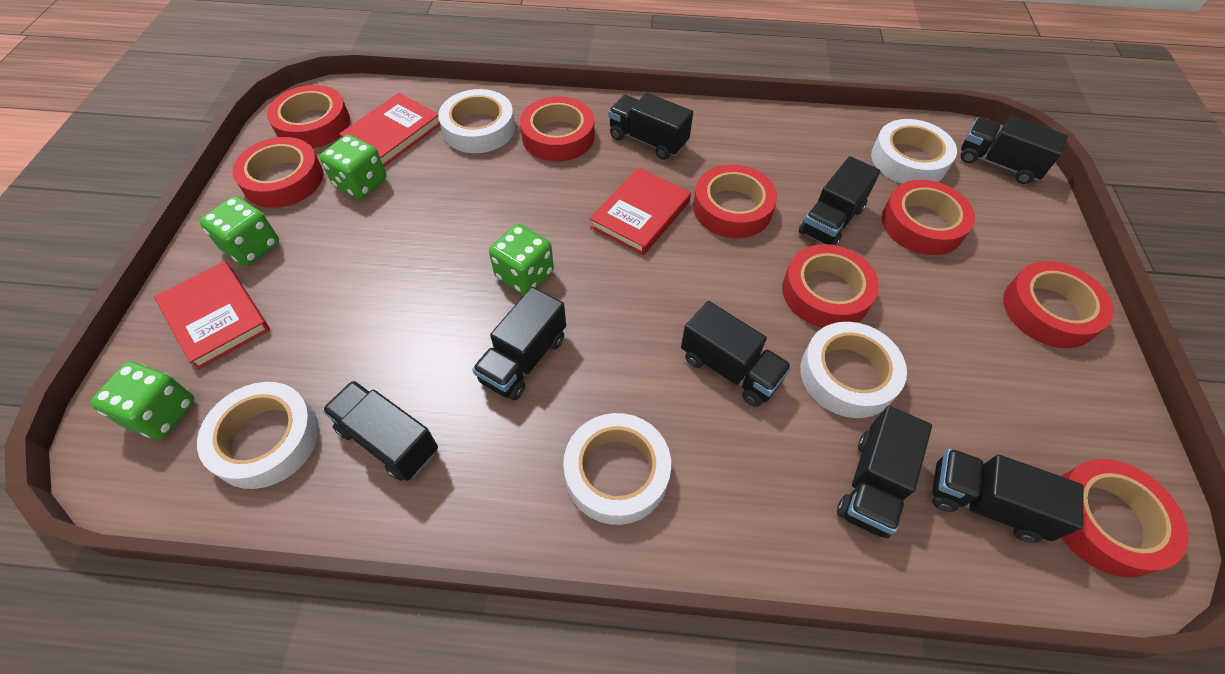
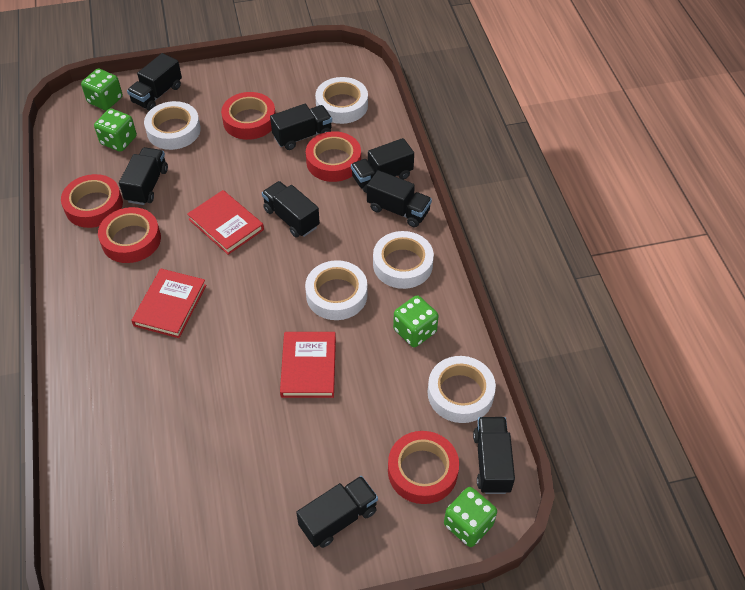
red tape: 8 -> 5

